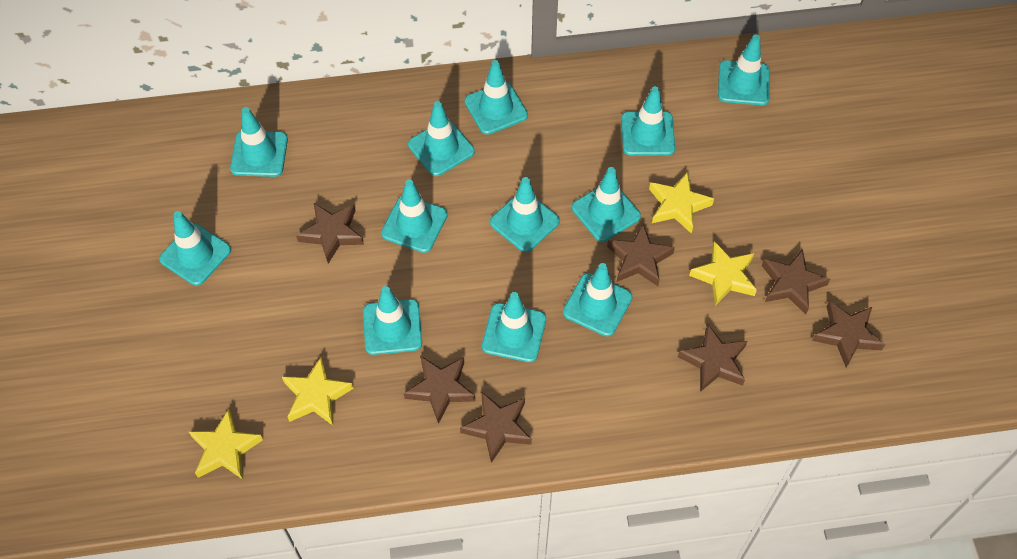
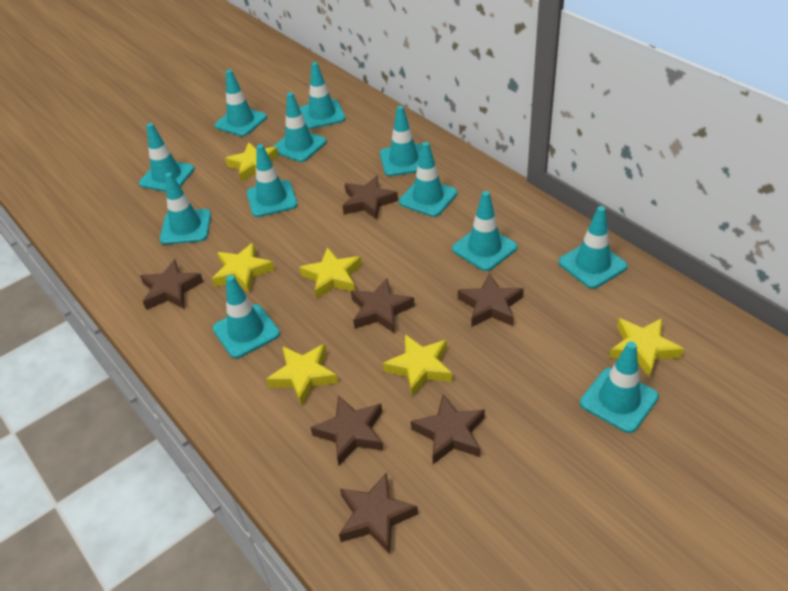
yellow star: 4 -> 6

